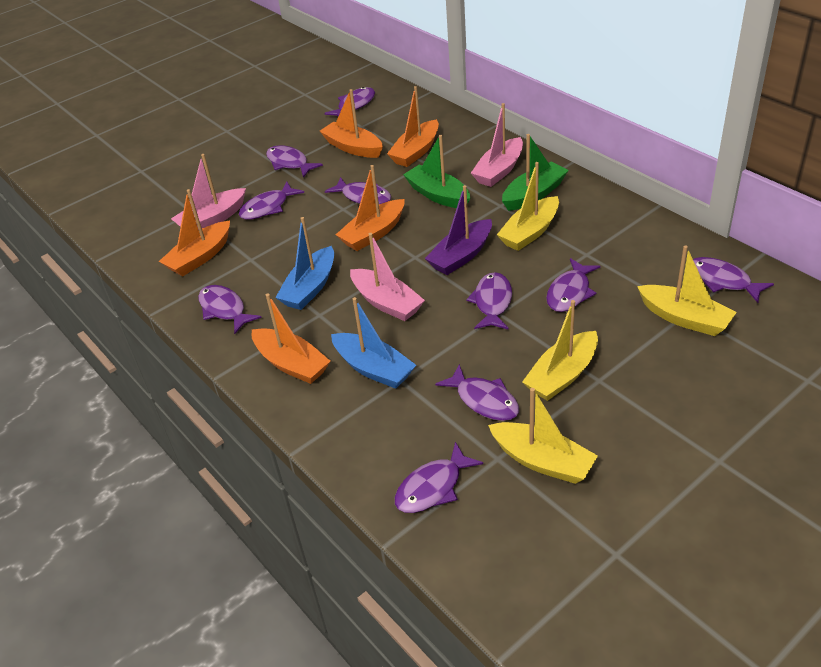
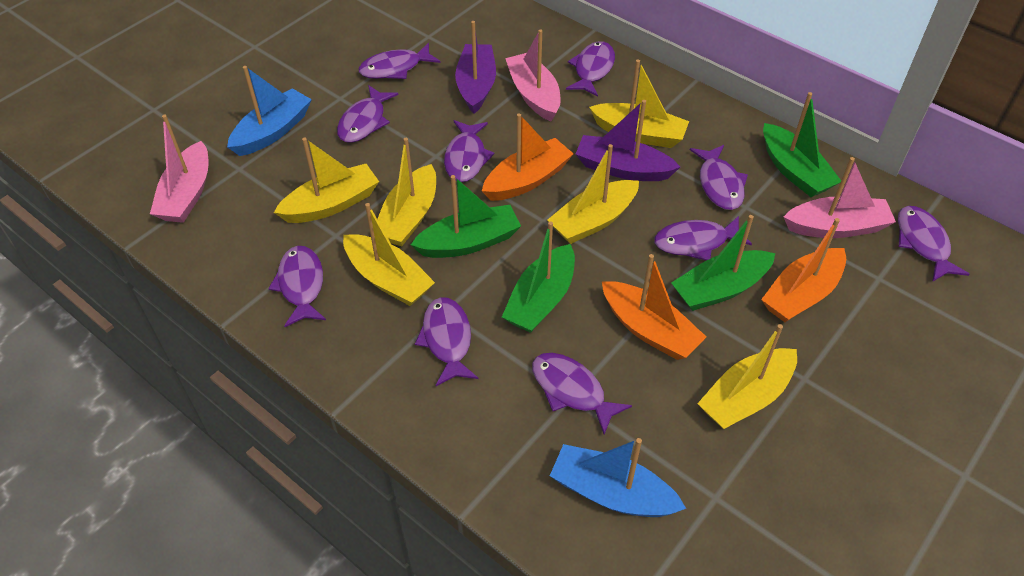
green boat: 2 -> 4
orange boat: 5 -> 3
purple boat: 1 -> 2
yellow boat: 4 -> 6

